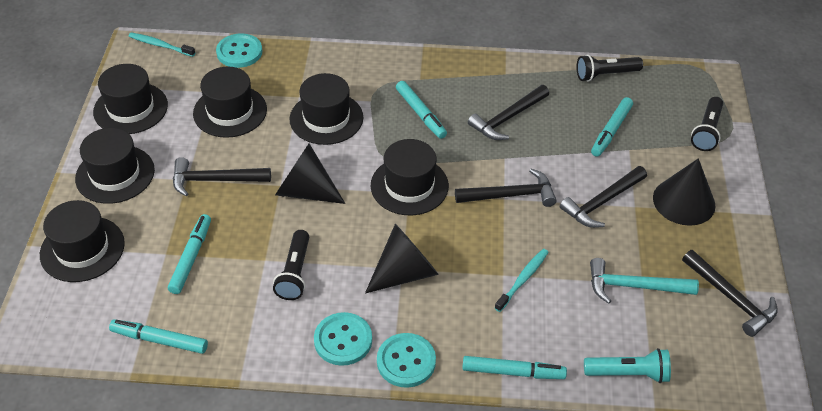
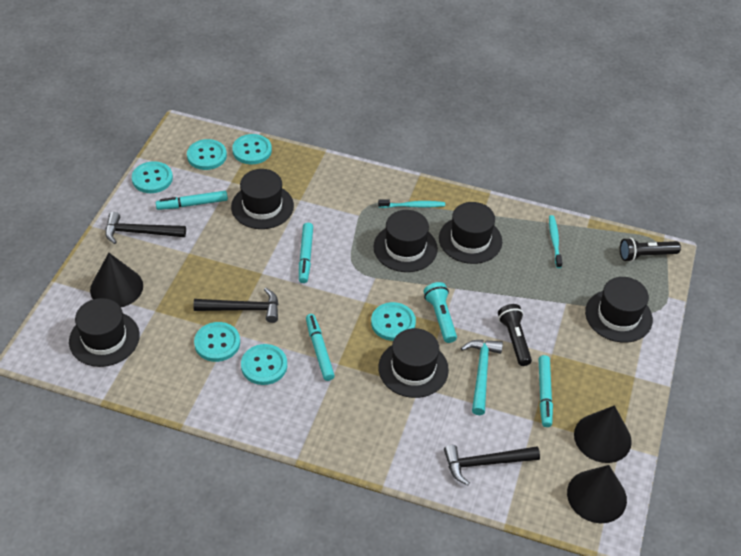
black flashlight: 3 -> 2
black hammer: 5 -> 3
turquoise button: 3 -> 6
turquoise marker: 5 -> 4

